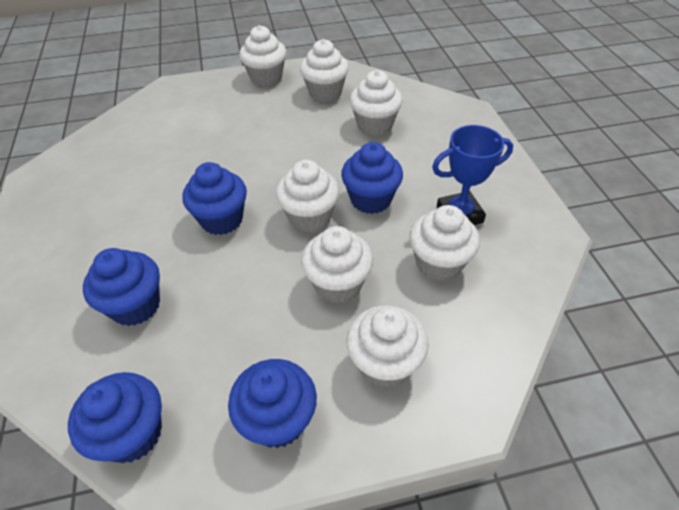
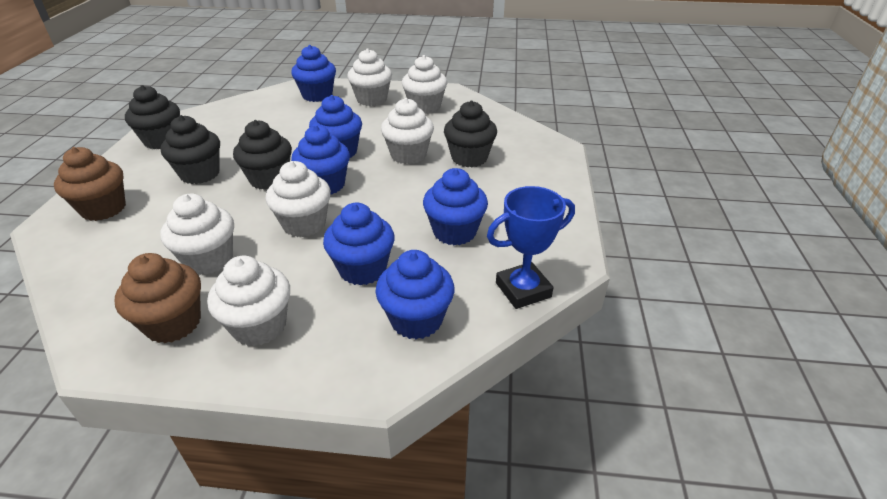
black cupcake: 0 -> 4
blue cupcake: 5 -> 6
brown cupcake: 0 -> 2
white cupcake: 7 -> 6

